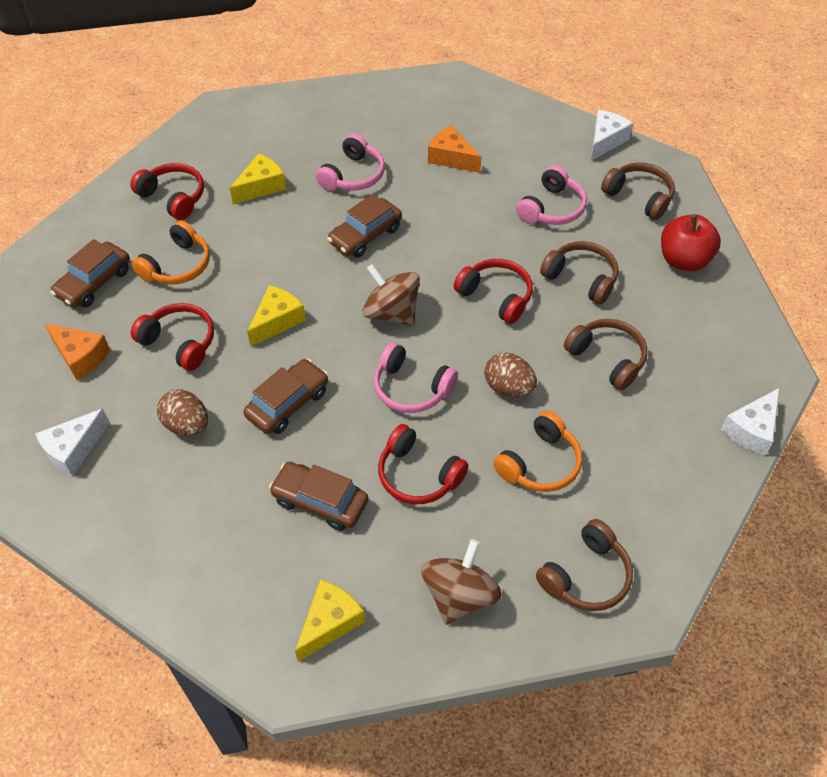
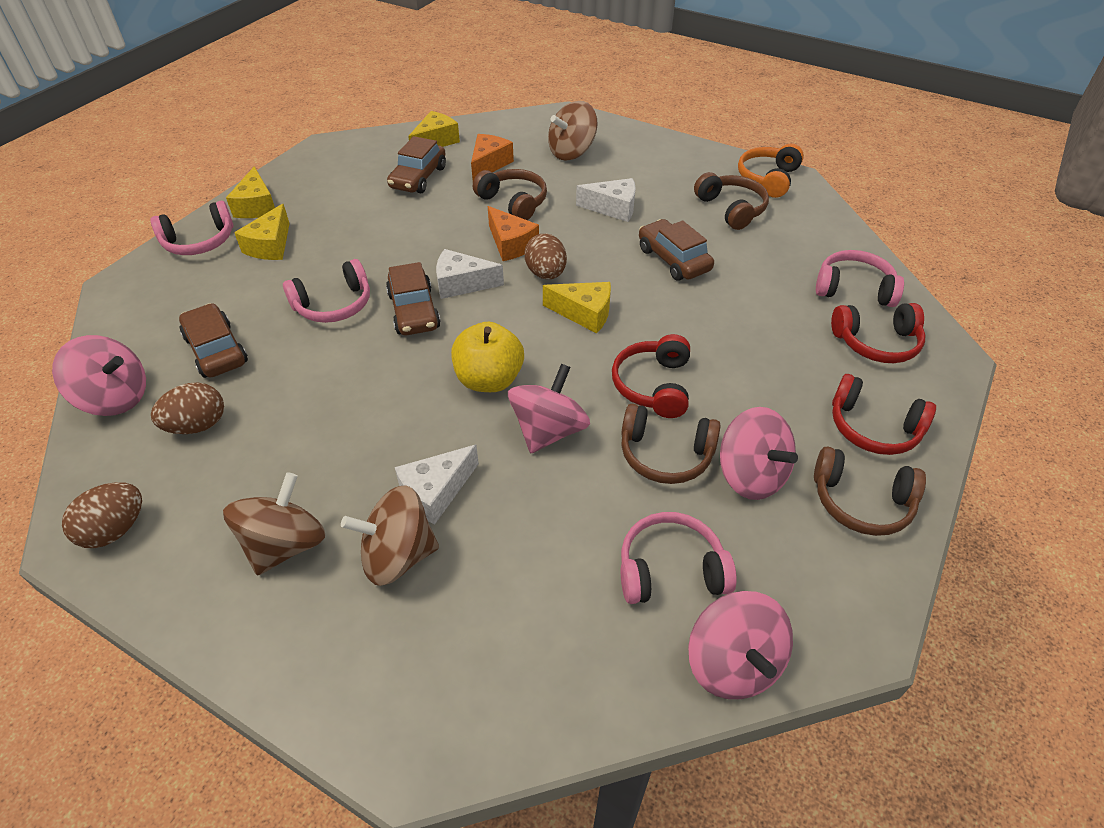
brown egg: 2 -> 3
brown spinning top: 2 -> 3
orange headphones: 2 -> 1
pink headphones: 3 -> 4
pink spinning top: 0 -> 4
red apple: 1 -> 0
red headphones: 4 -> 3
yellow apple: 0 -> 1
yellow cheese: 3 -> 4

